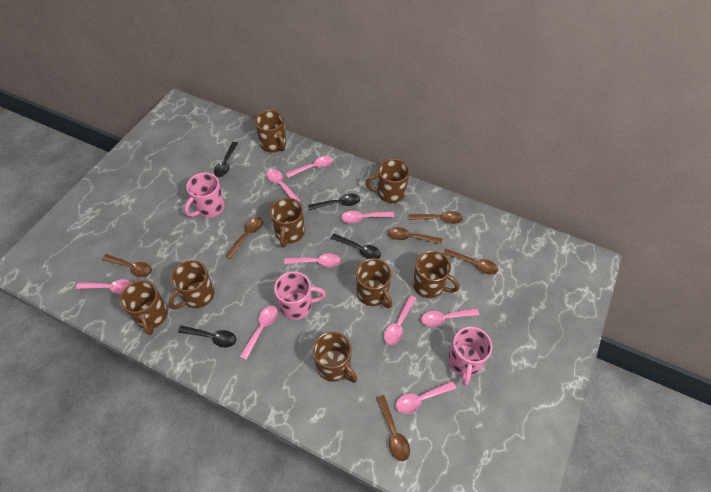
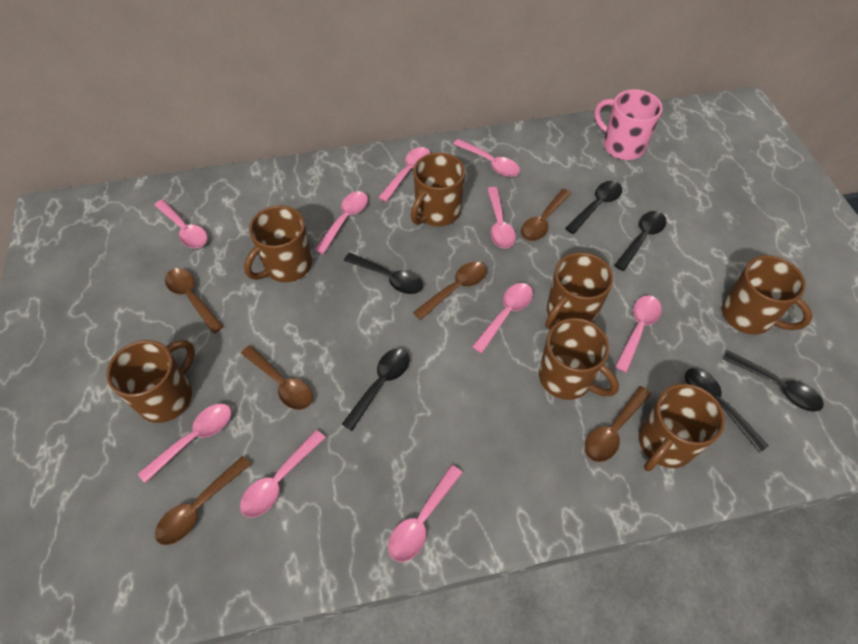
black spoon: 4 -> 6
brown mug: 8 -> 7
pink mug: 3 -> 1
pink spoon: 9 -> 10

